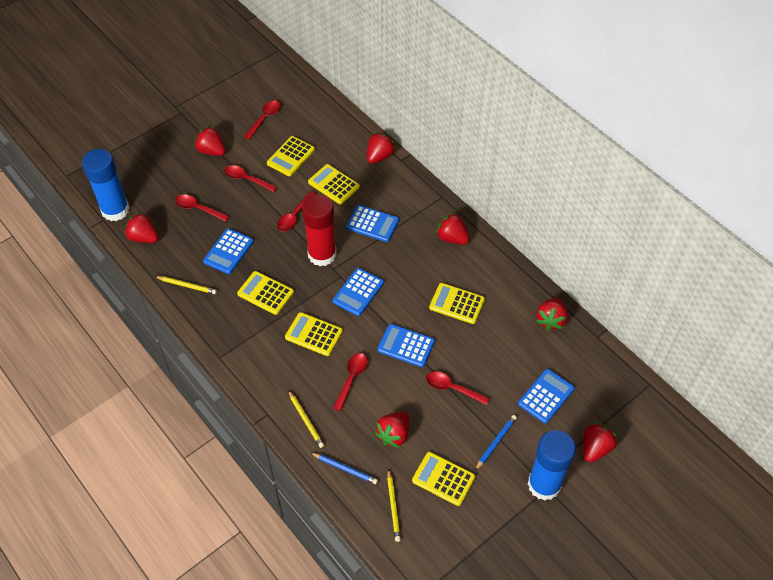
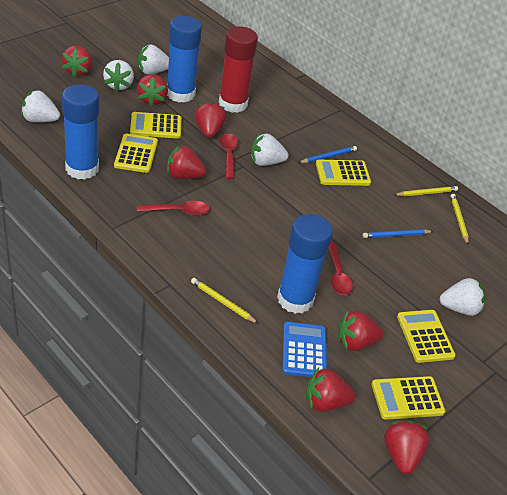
blue calculator: 5 -> 1
blue glue stick: 2 -> 3
red spoon: 6 -> 3
white strawberry: 0 -> 5
yellow calculator: 6 -> 5

